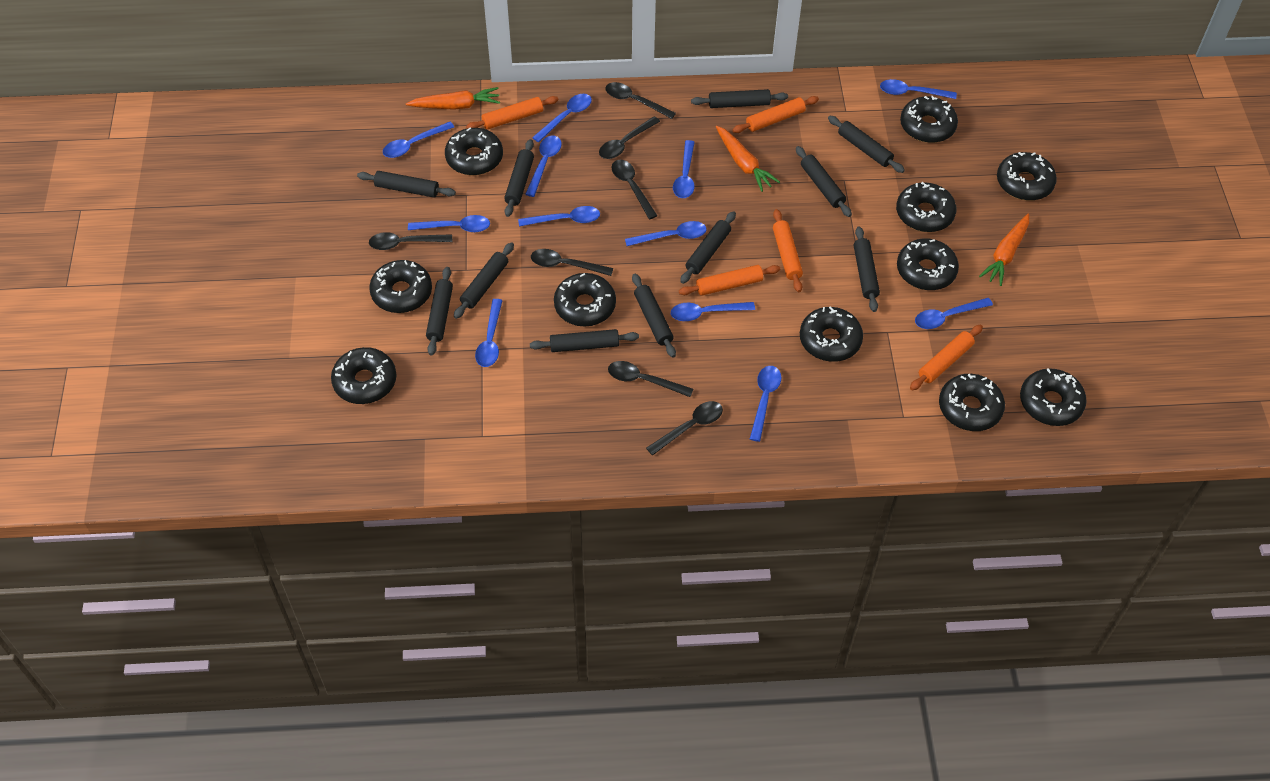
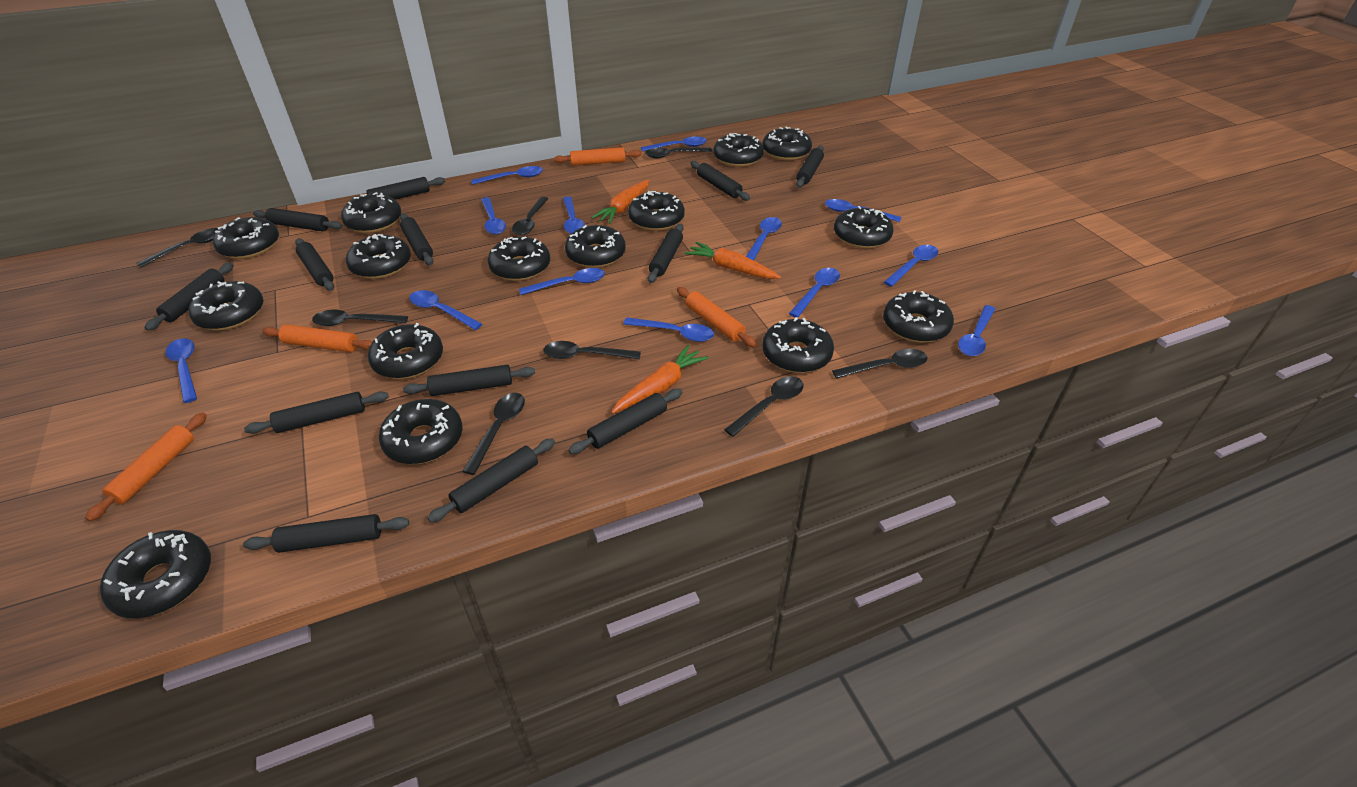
black donut: 11 -> 15
black rolling pin: 11 -> 13
black spoon: 7 -> 8
blue spoon: 12 -> 13
orange rolling pin: 5 -> 4

